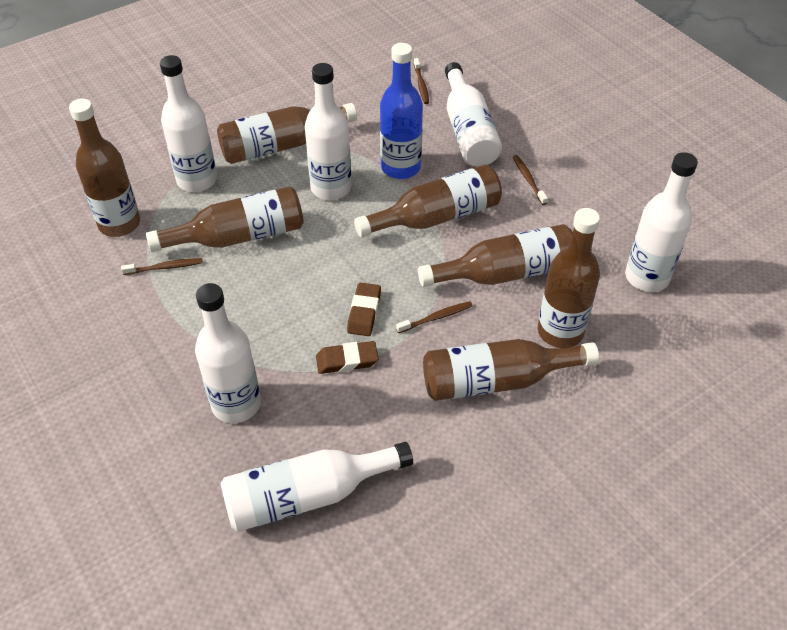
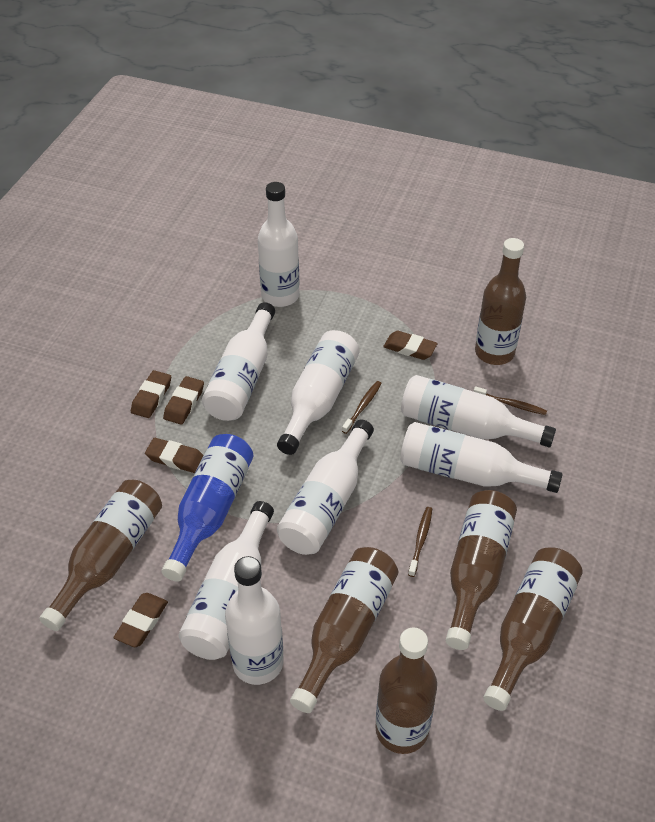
brown bottle: 7 -> 6
brown eraser: 2 -> 5
brown toothbrush: 4 -> 3
white bottle: 6 -> 8

